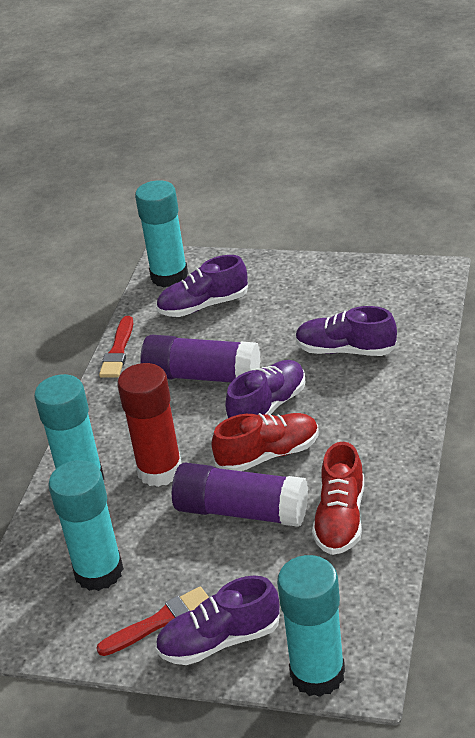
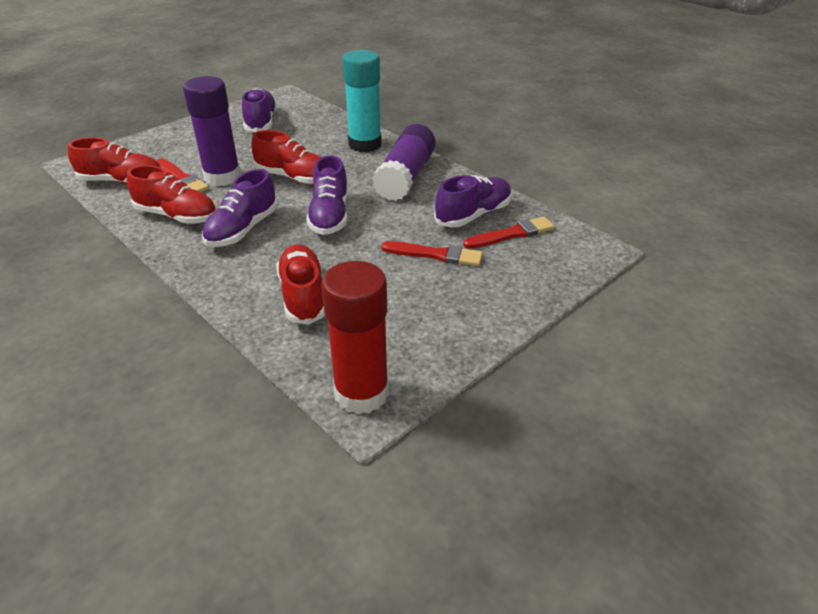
red brush: 2 -> 3
red shoe: 2 -> 4
turquoise glue stick: 4 -> 1

